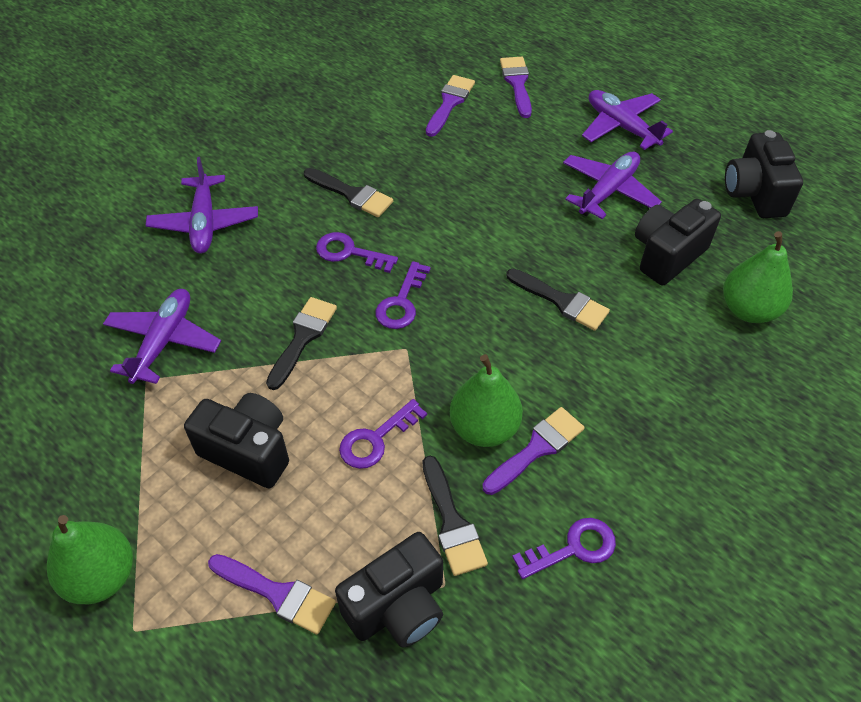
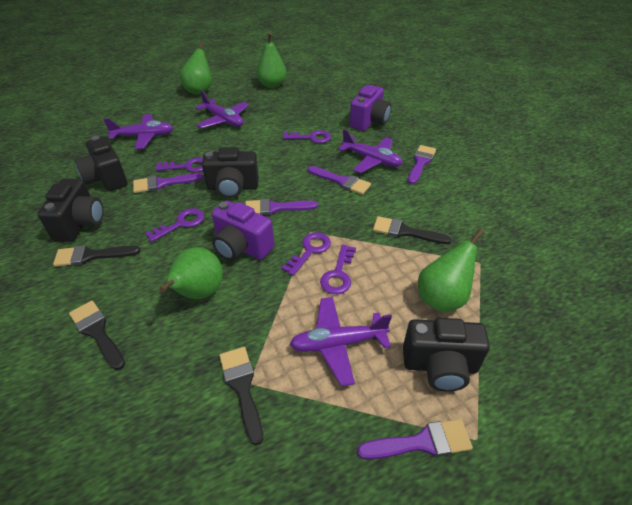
green pear: 3 -> 4
purple brush: 4 -> 5
purple camera: 0 -> 2
purple key: 4 -> 5

